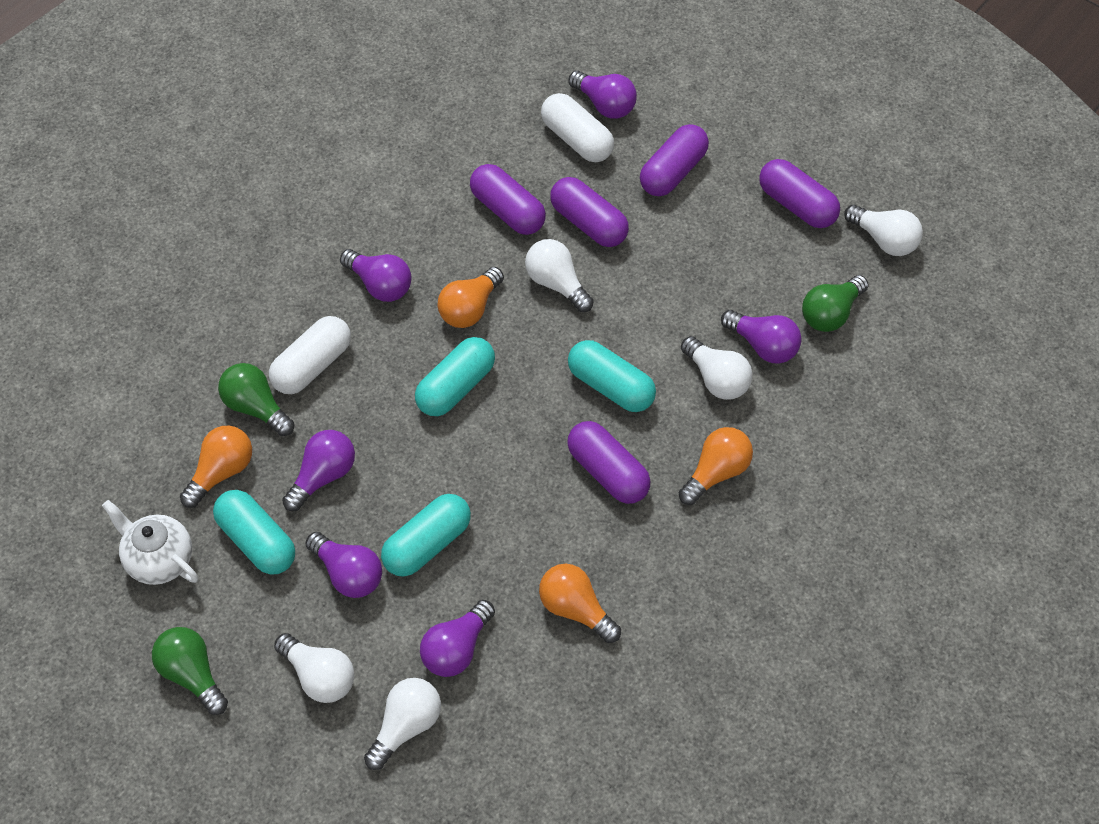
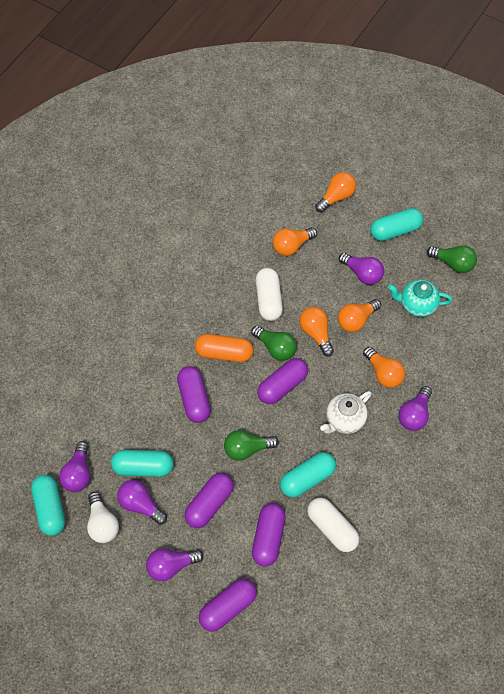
orange capsule: 0 -> 1
orange light bulb: 4 -> 5
purple light bulb: 6 -> 5
turquoise teapot: 0 -> 1
white light bulb: 5 -> 1

